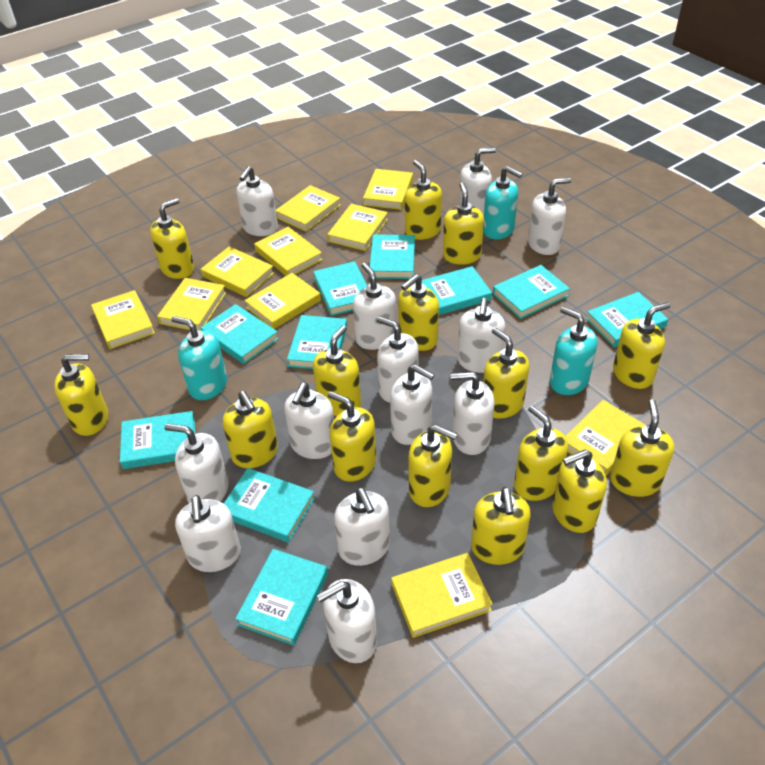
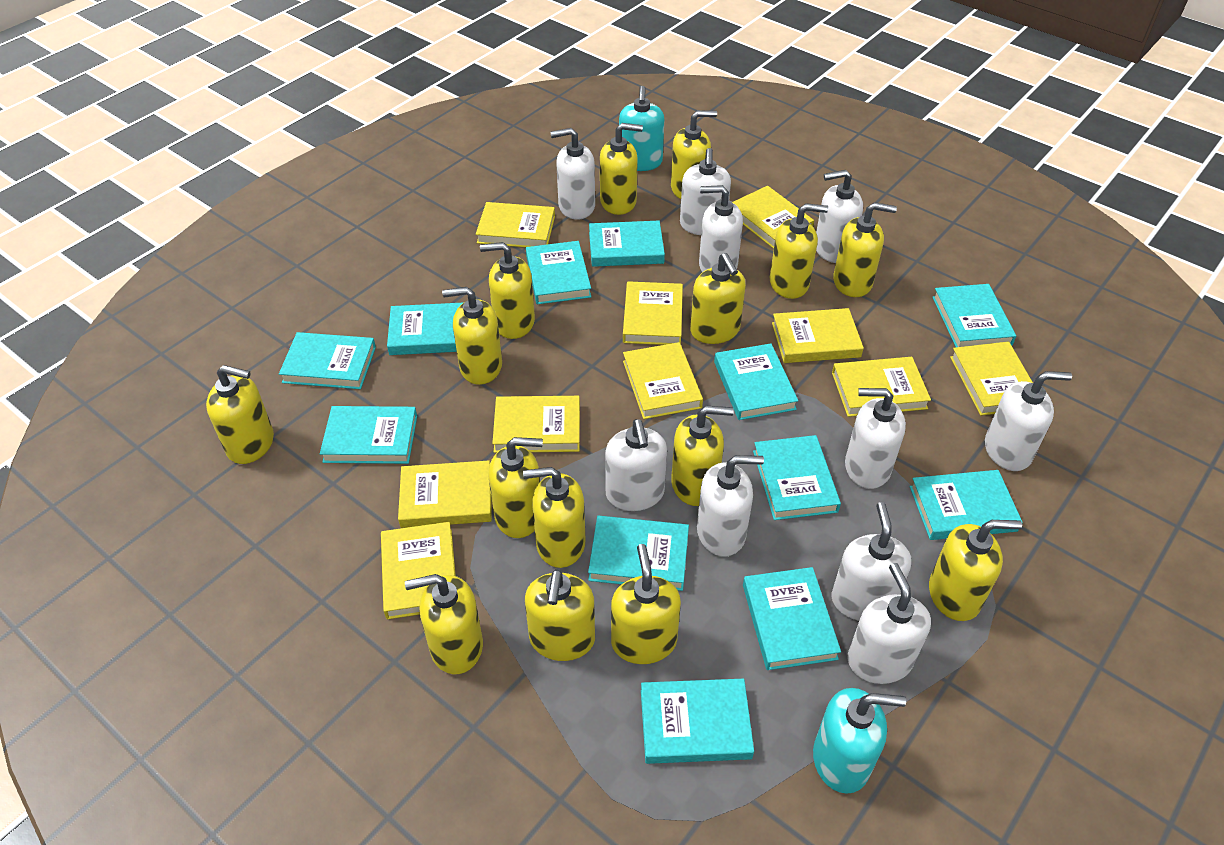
turquoise book: 10 -> 12
turquoise soap dispenser: 3 -> 2
white soap dispenser: 13 -> 10

